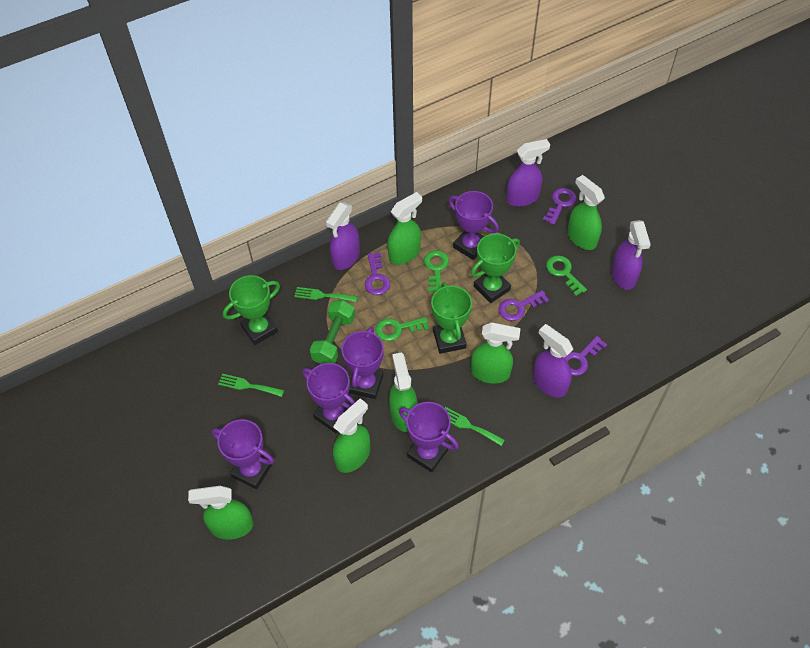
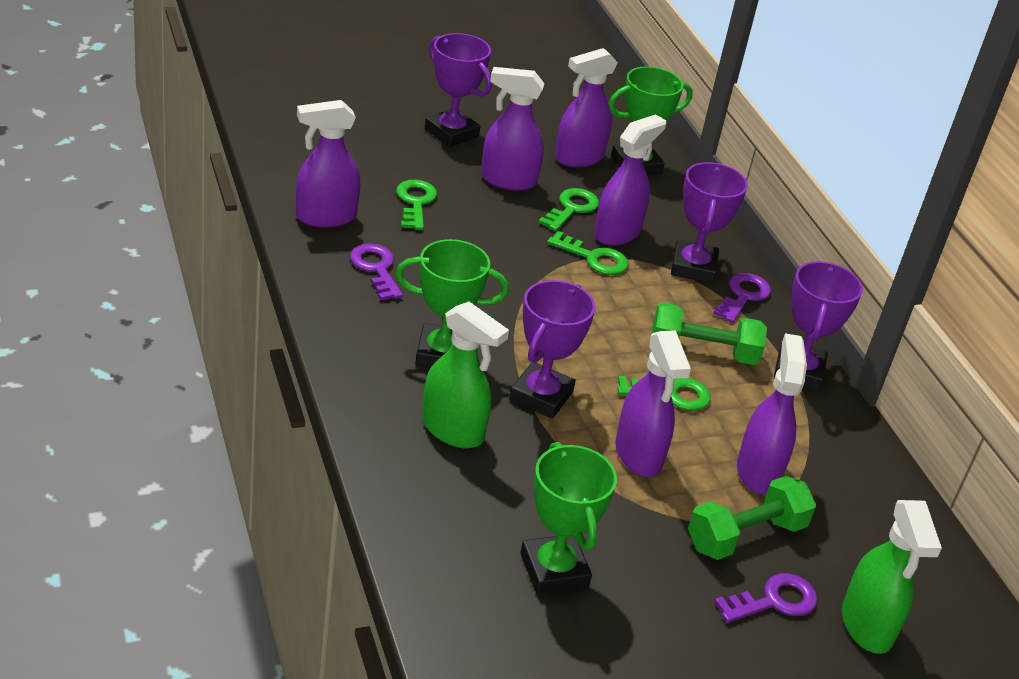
green dumbbell: 1 -> 2
green fork: 3 -> 0
green key: 3 -> 4
green spray bottle: 6 -> 2
purple key: 4 -> 3
purple spray bottle: 4 -> 6
purple trophy: 5 -> 4

